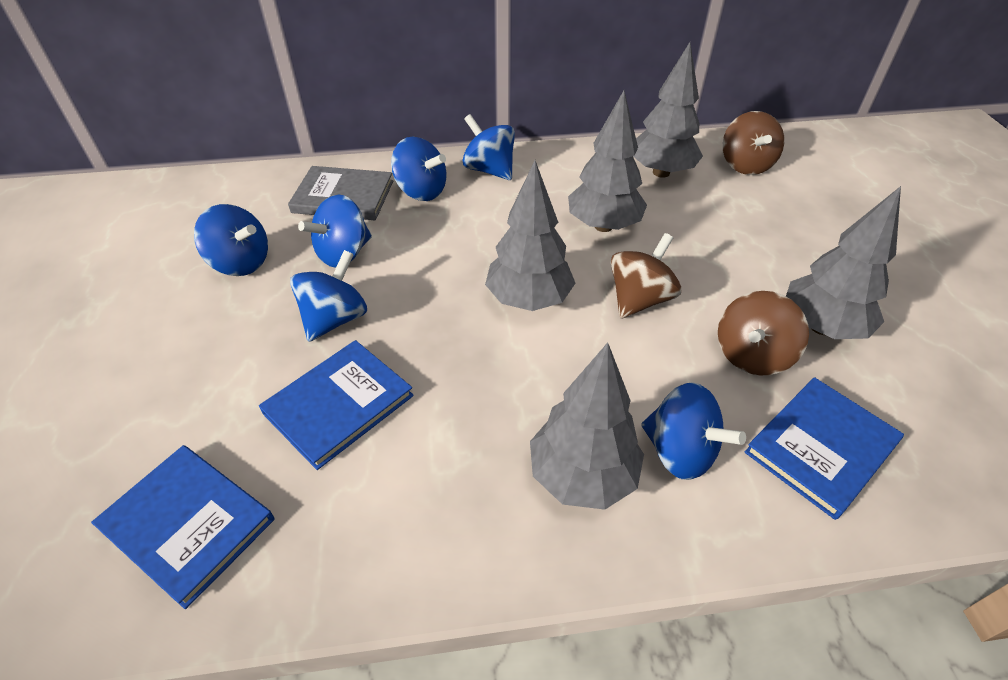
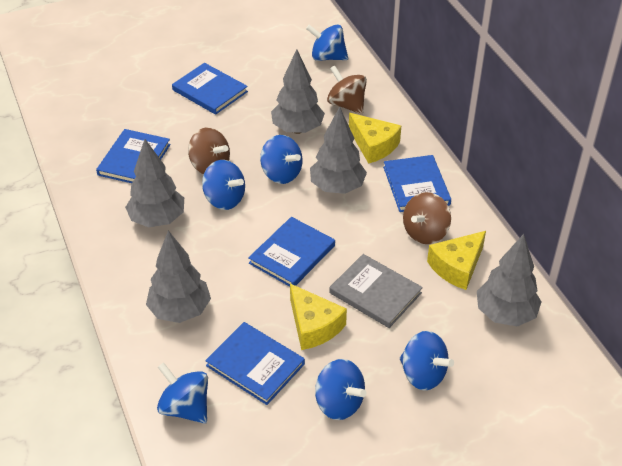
blue book: 3 -> 5
yellow cheese: 0 -> 3

